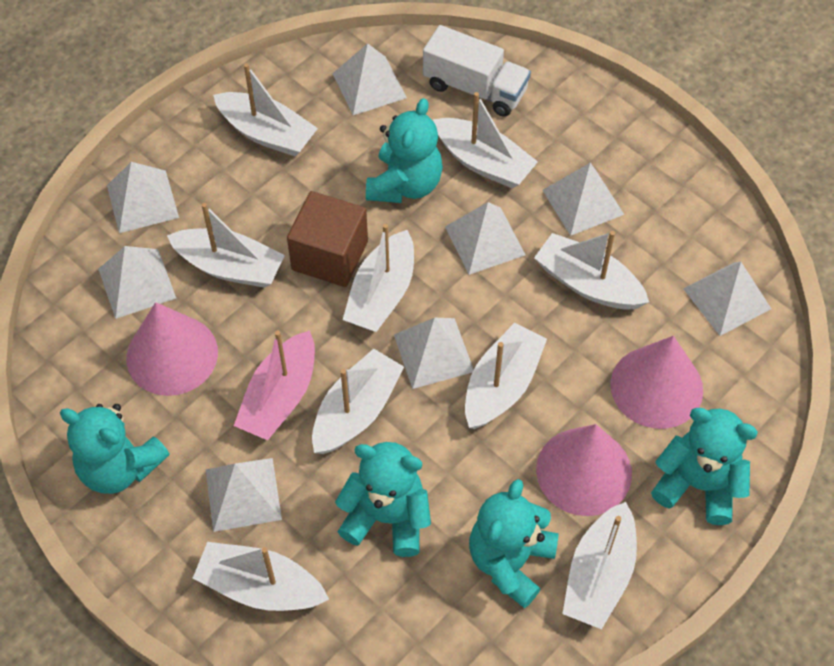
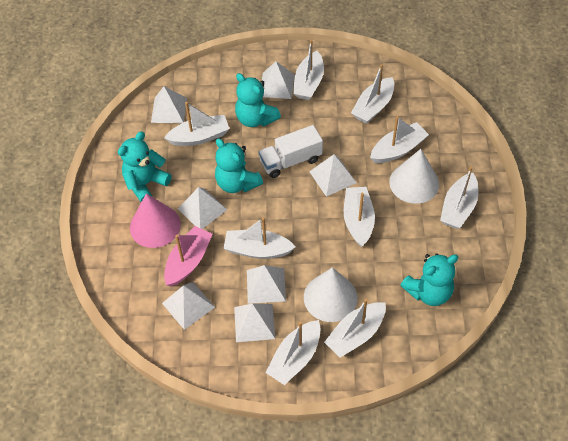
brown cube: 1 -> 0
pink cone: 3 -> 1
turquoise teddy bear: 5 -> 4
white cone: 0 -> 2
white pyramid: 8 -> 7

